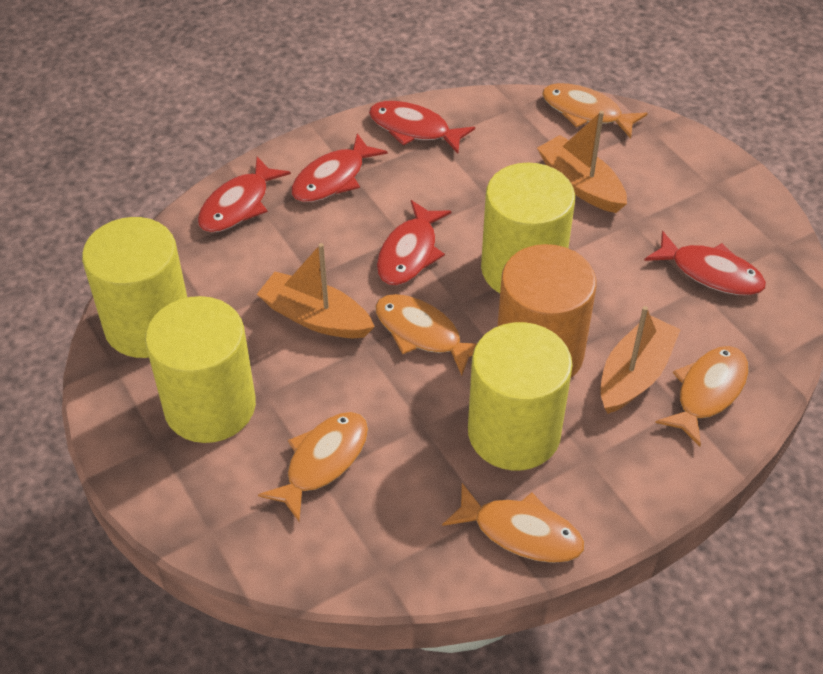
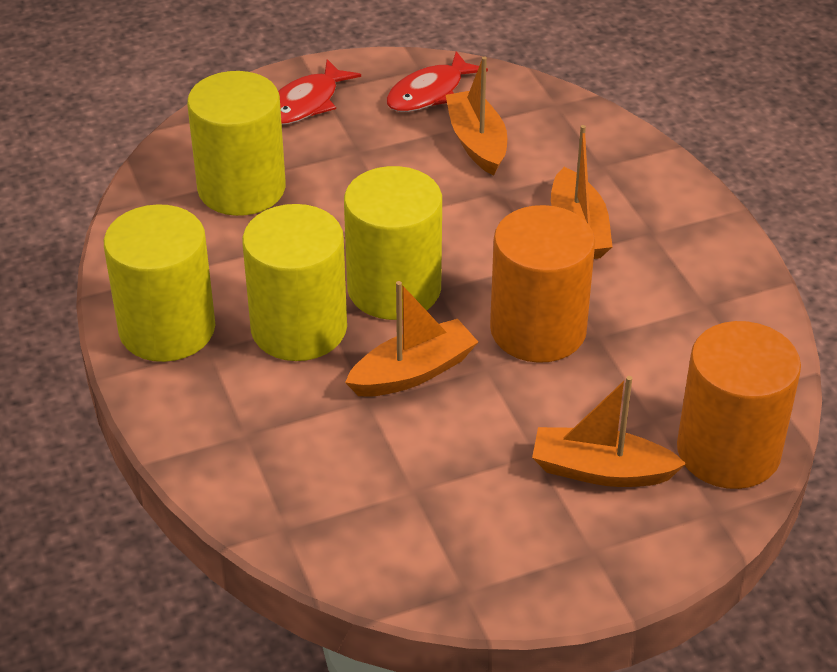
orange boat: 3 -> 4
orange cylinder: 1 -> 2
orange fish: 5 -> 0
red fish: 5 -> 2

